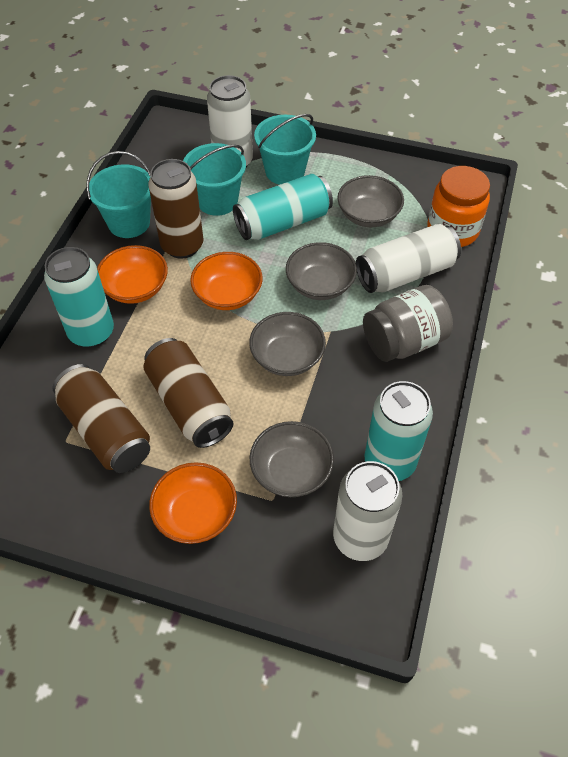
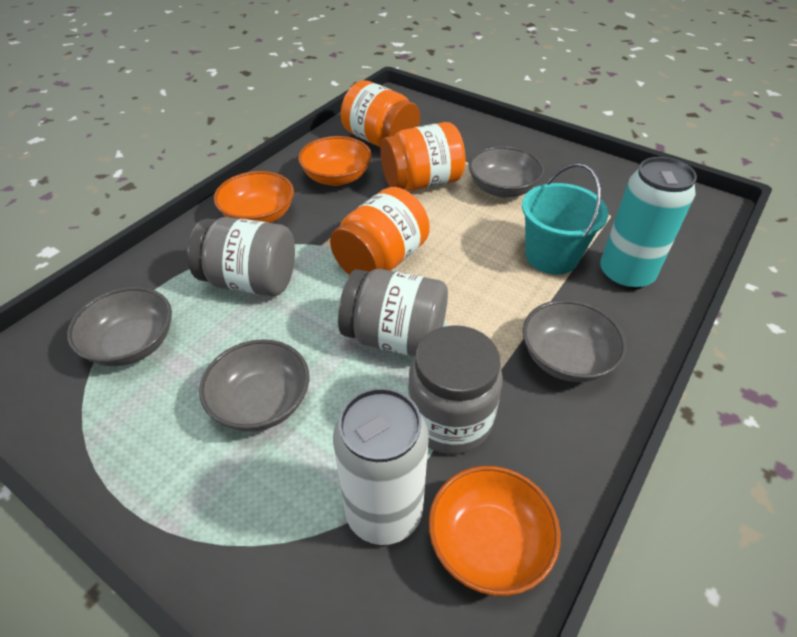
brown can: 3 -> 0
grey jar: 1 -> 3
orange jar: 1 -> 3
turquoise bucket: 3 -> 1
turquoise can: 3 -> 1
white can: 3 -> 1

